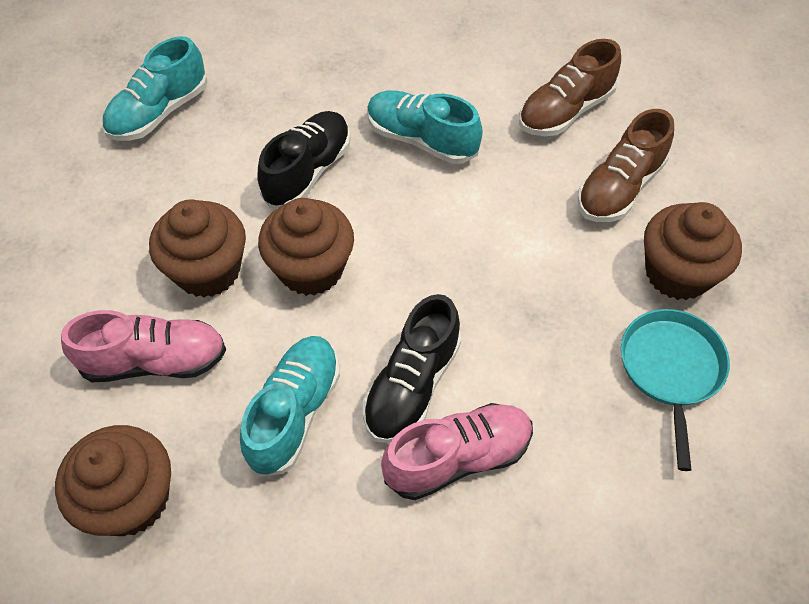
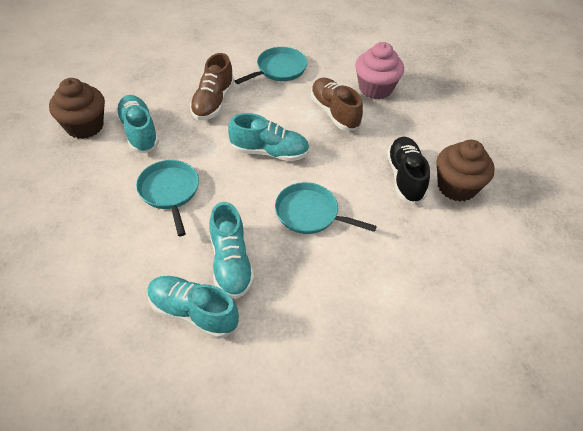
black shoe: 2 -> 1
brown cupcake: 4 -> 2
pink cupcake: 0 -> 1
pink shoe: 2 -> 0
turquoise pan: 1 -> 3
turquoise shoe: 3 -> 4

